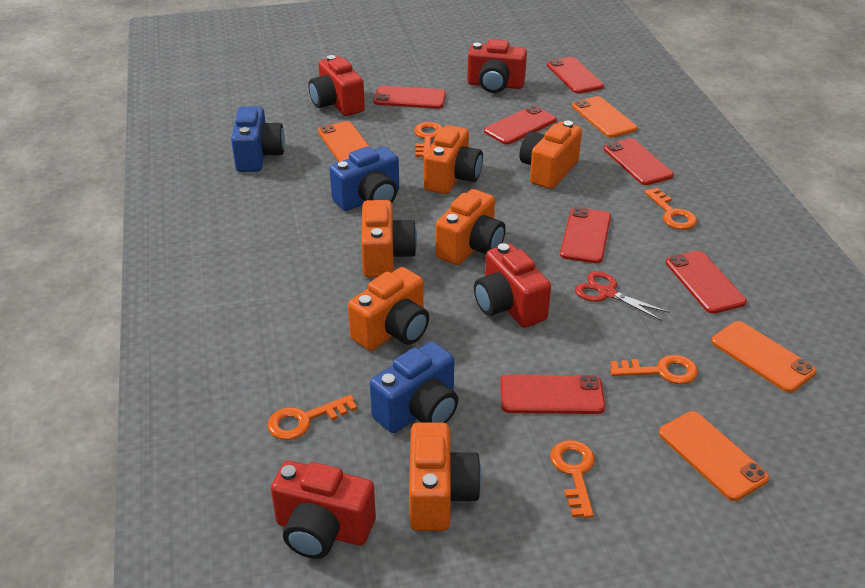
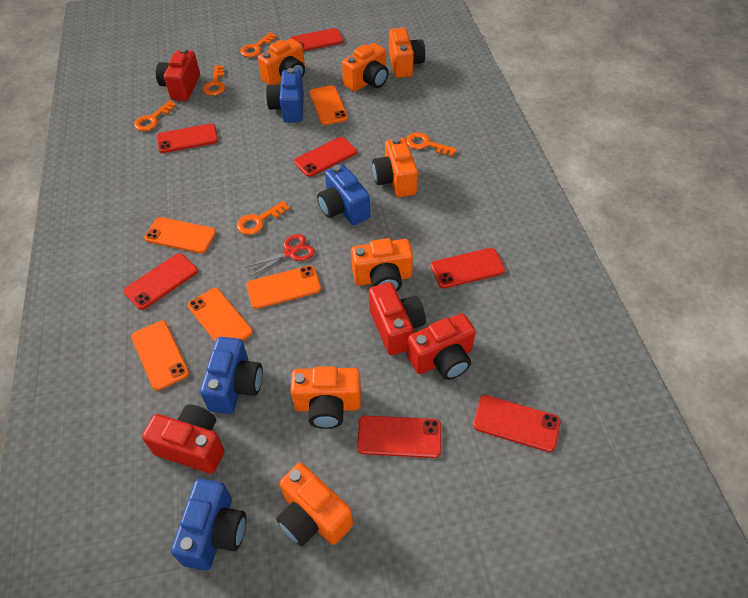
blue camera: 3 -> 4
orange camera: 6 -> 7
orange phone: 4 -> 5

